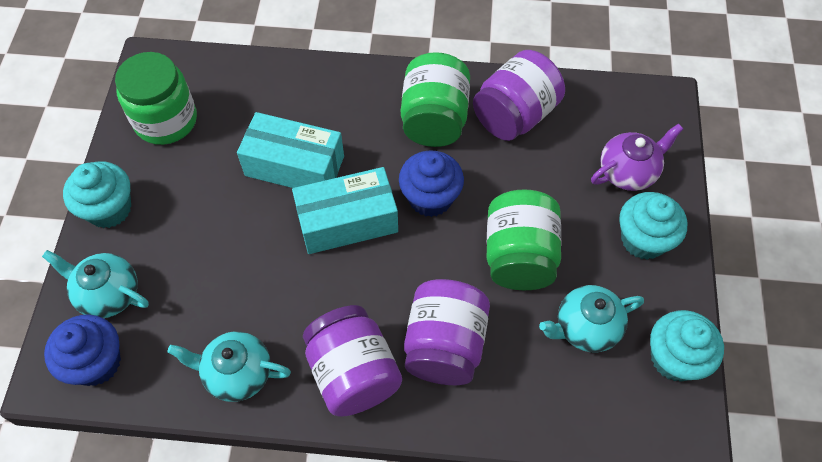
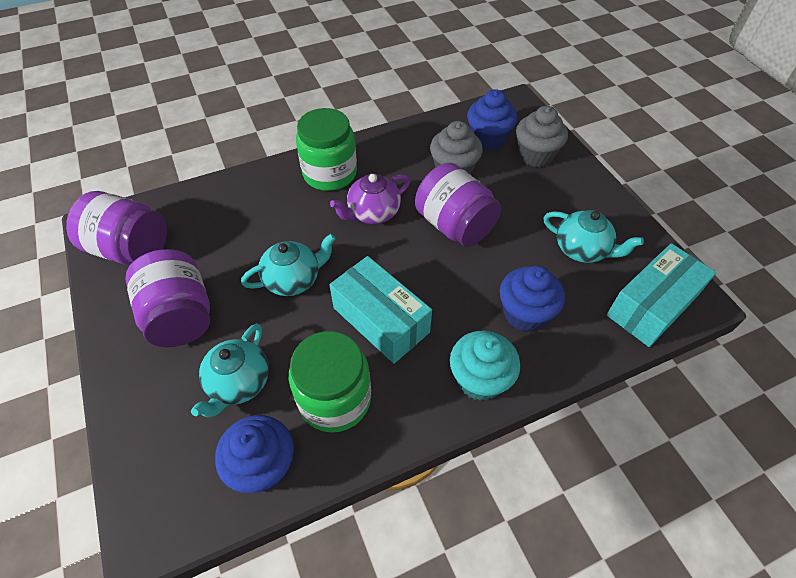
blue cupcake: 2 -> 3
green jar: 3 -> 2
grey cupcake: 0 -> 2
turquoise cupcake: 3 -> 1

